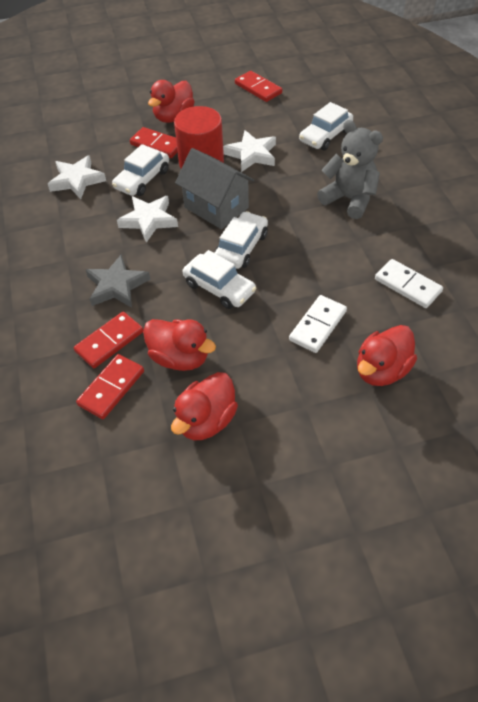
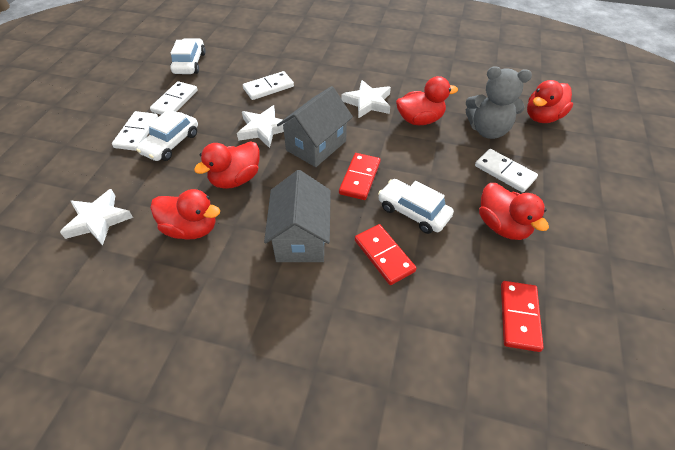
grey house: 1 -> 2
grey star: 1 -> 0
red cylinder: 1 -> 0
red domino: 4 -> 3
red duck: 4 -> 5
white car: 4 -> 3
white domino: 2 -> 4

